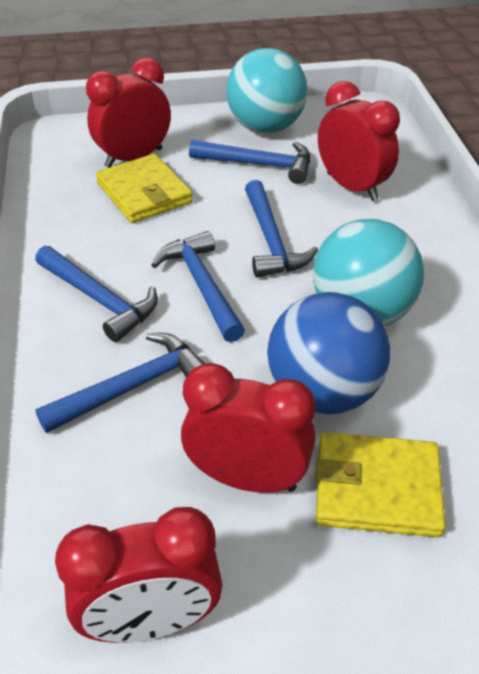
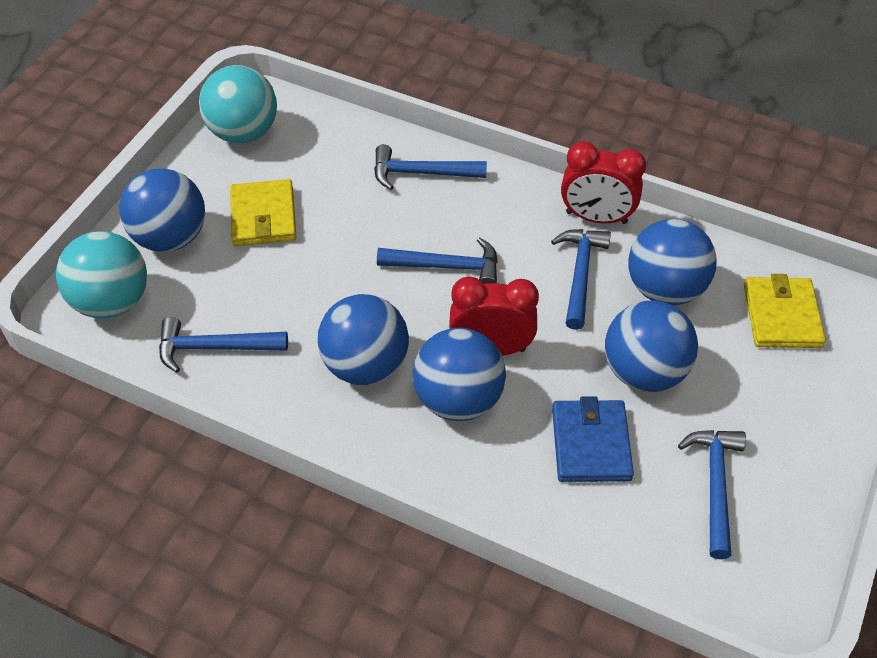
blue ball: 1 -> 5
blue wallet: 0 -> 1
red clock: 4 -> 2

